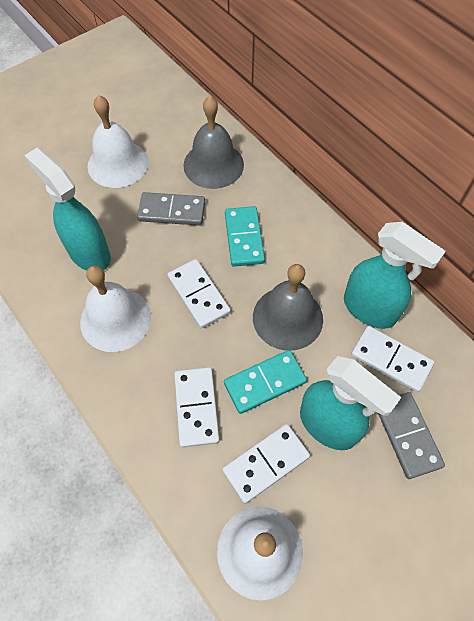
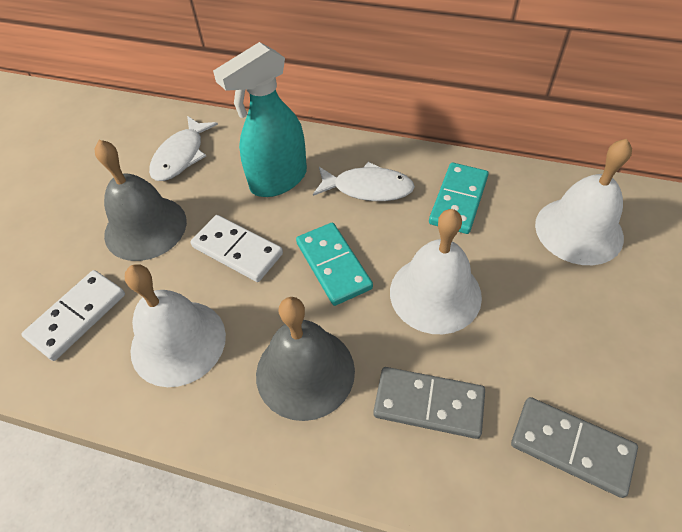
turquoise spray bottle: 3 -> 1
white domino: 4 -> 2
white fish: 0 -> 2

